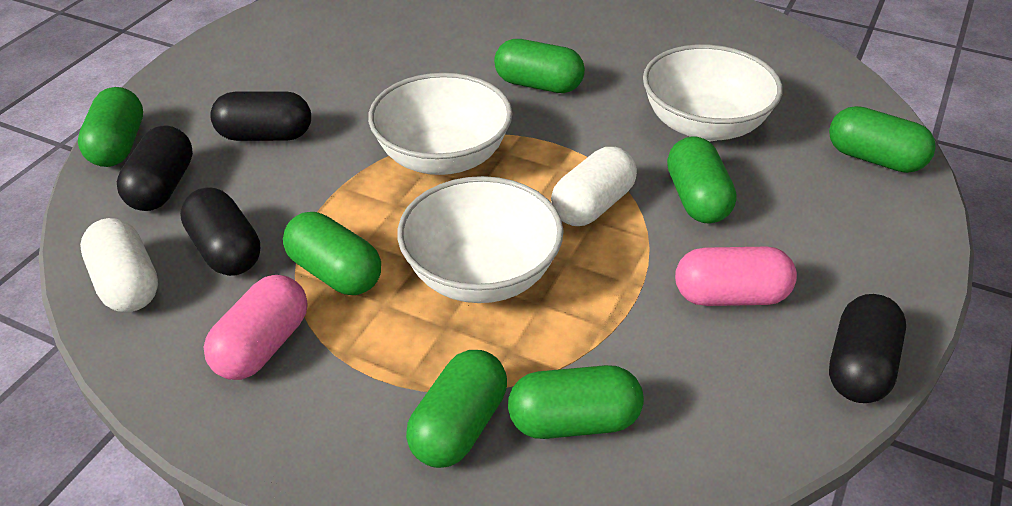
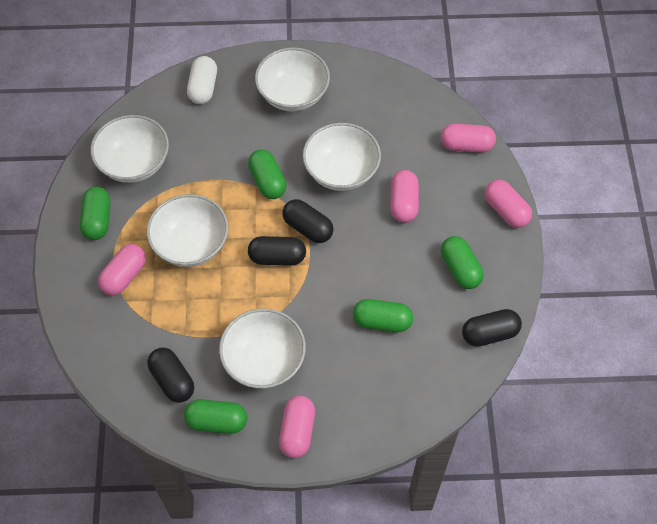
green capsule: 7 -> 5
pink capsule: 2 -> 5
white bowl: 3 -> 5
white capsule: 2 -> 1

